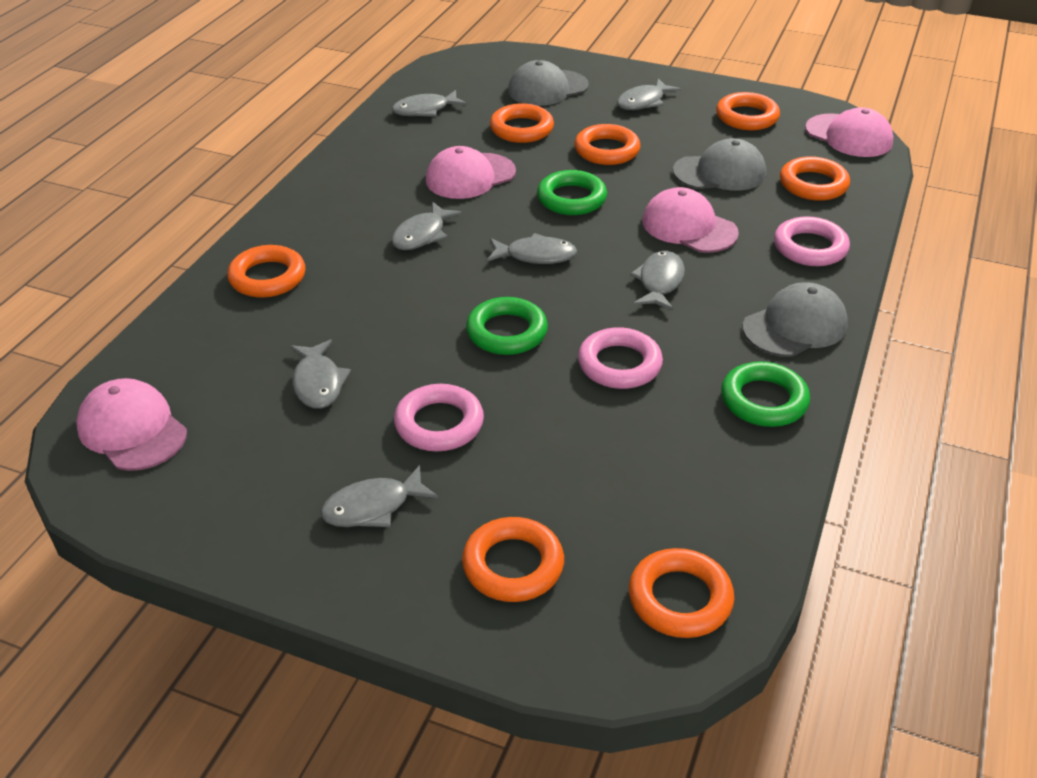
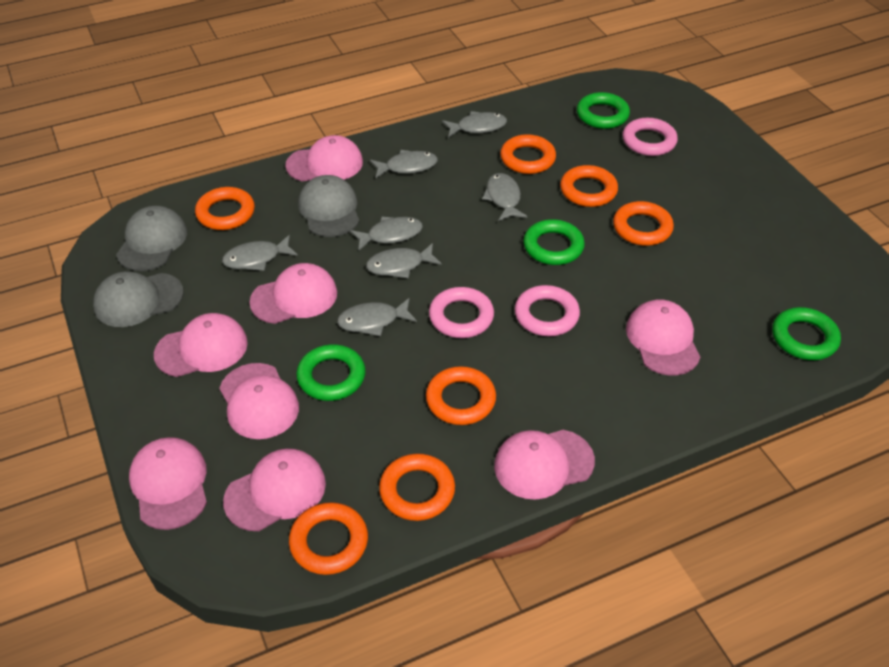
green ring: 3 -> 4
pink cap: 4 -> 8

